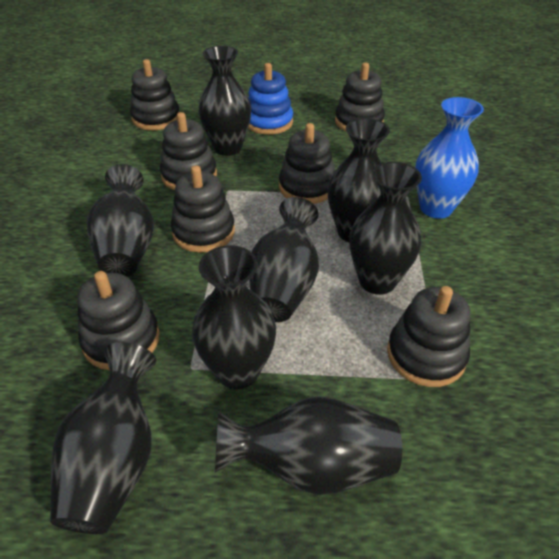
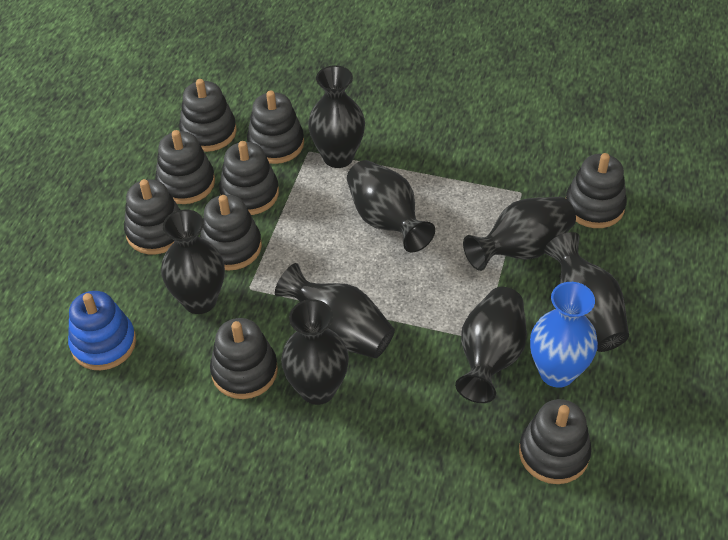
black stacking toy: 7 -> 9

